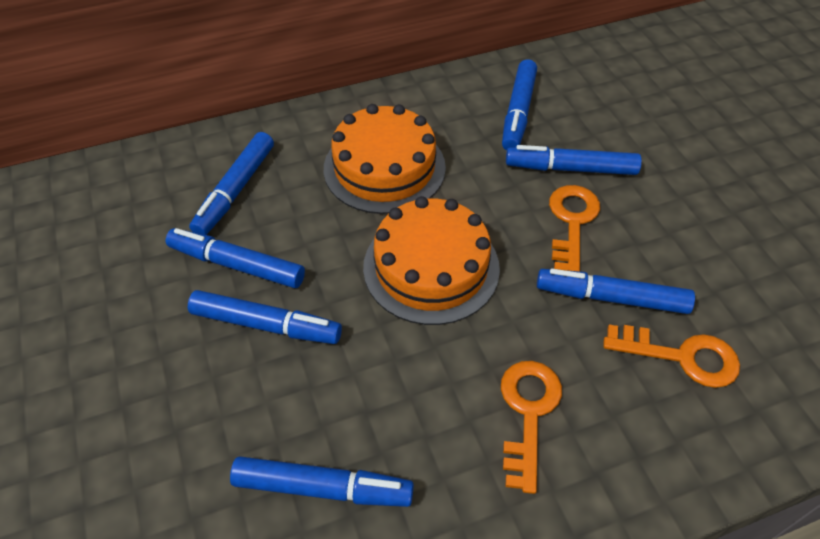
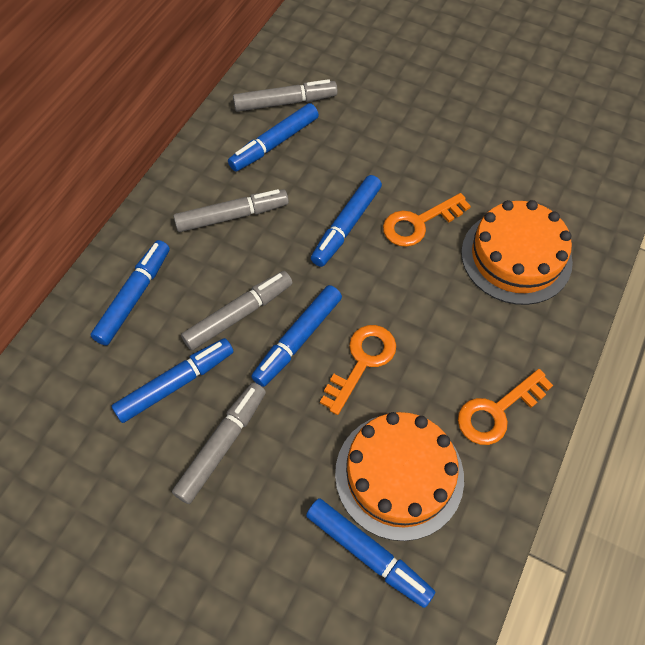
blue marker: 7 -> 6
grey marker: 0 -> 4

